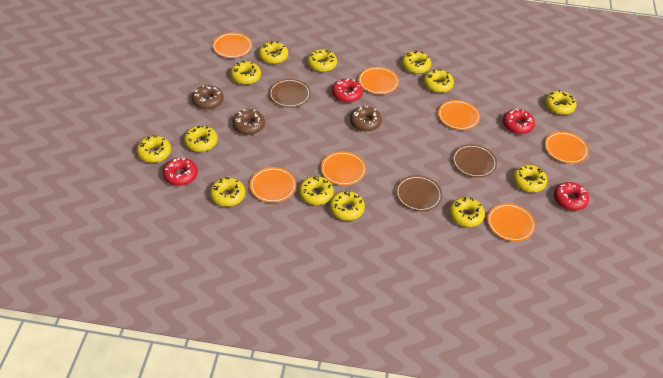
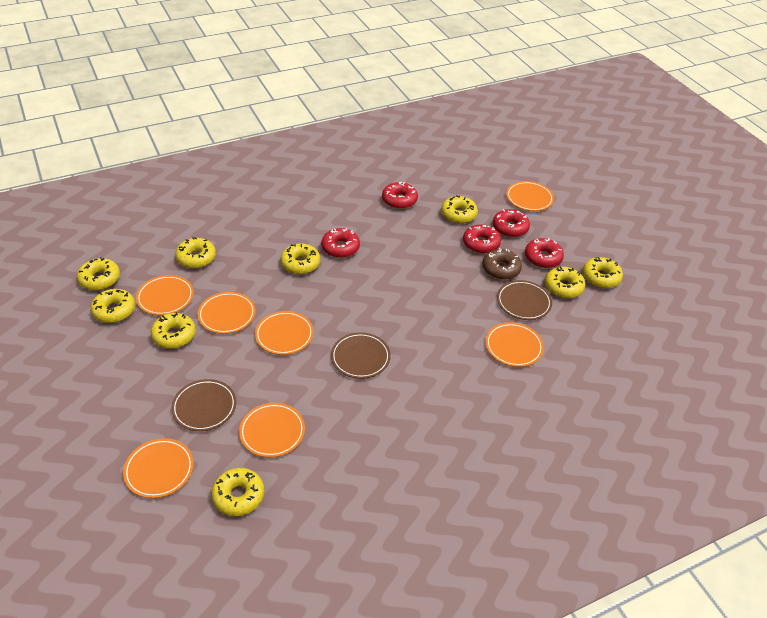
brown donut: 3 -> 1
red donut: 4 -> 5
yellow donut: 13 -> 9

